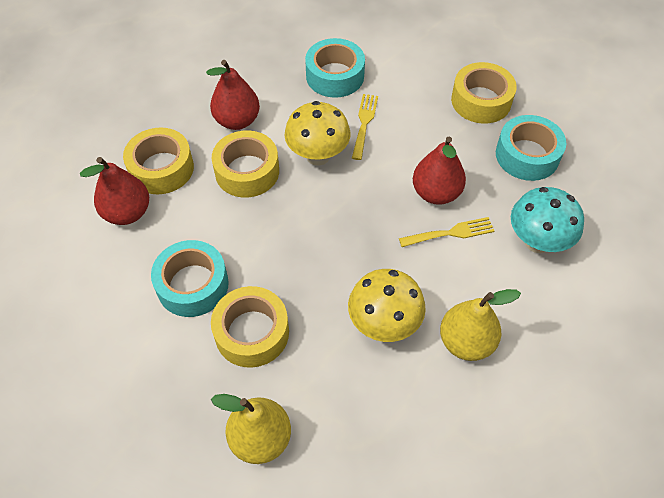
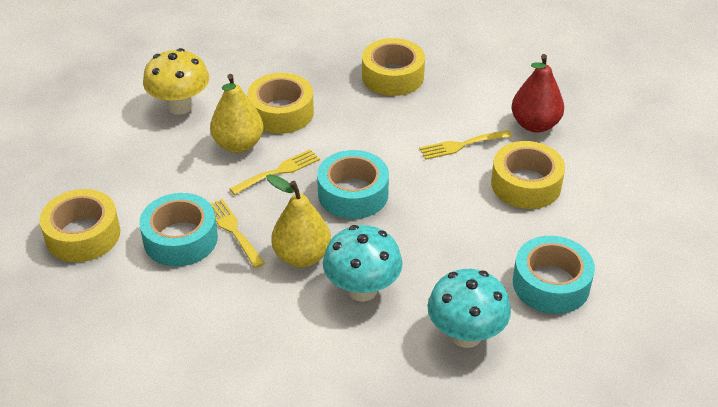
red pear: 3 -> 1
turquoise mushroom: 1 -> 2
yellow fork: 2 -> 3
yellow mushroom: 2 -> 1

